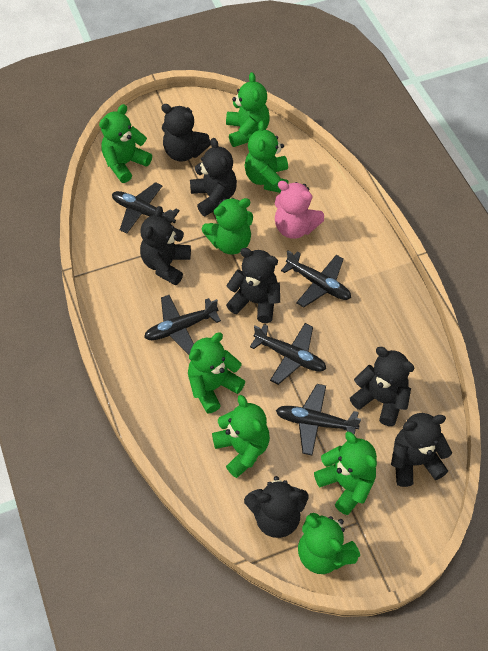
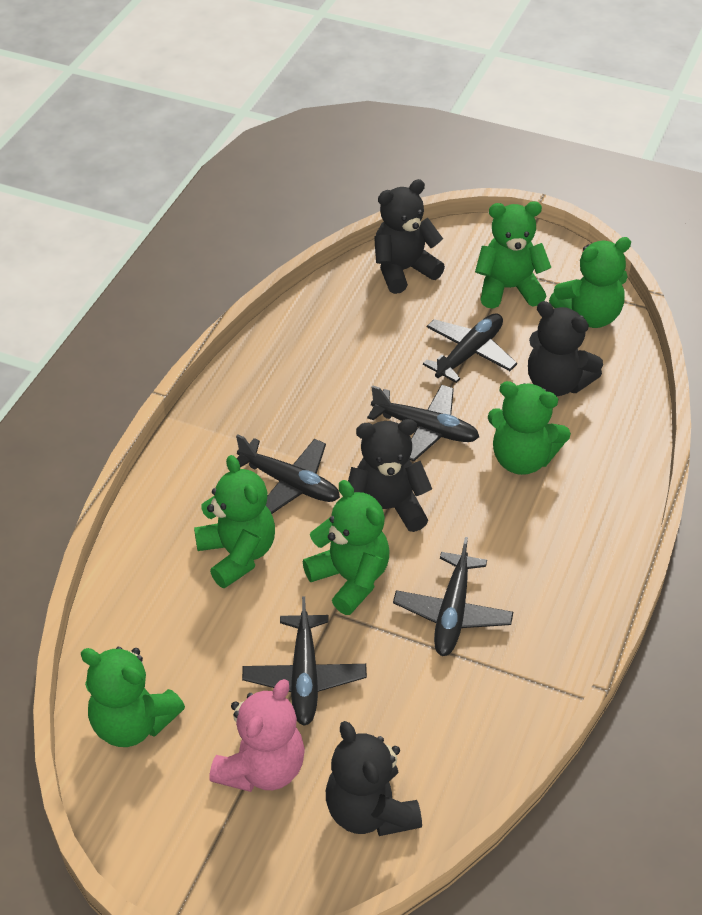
black teddy bear: 7 -> 4
green teddy bear: 8 -> 6

